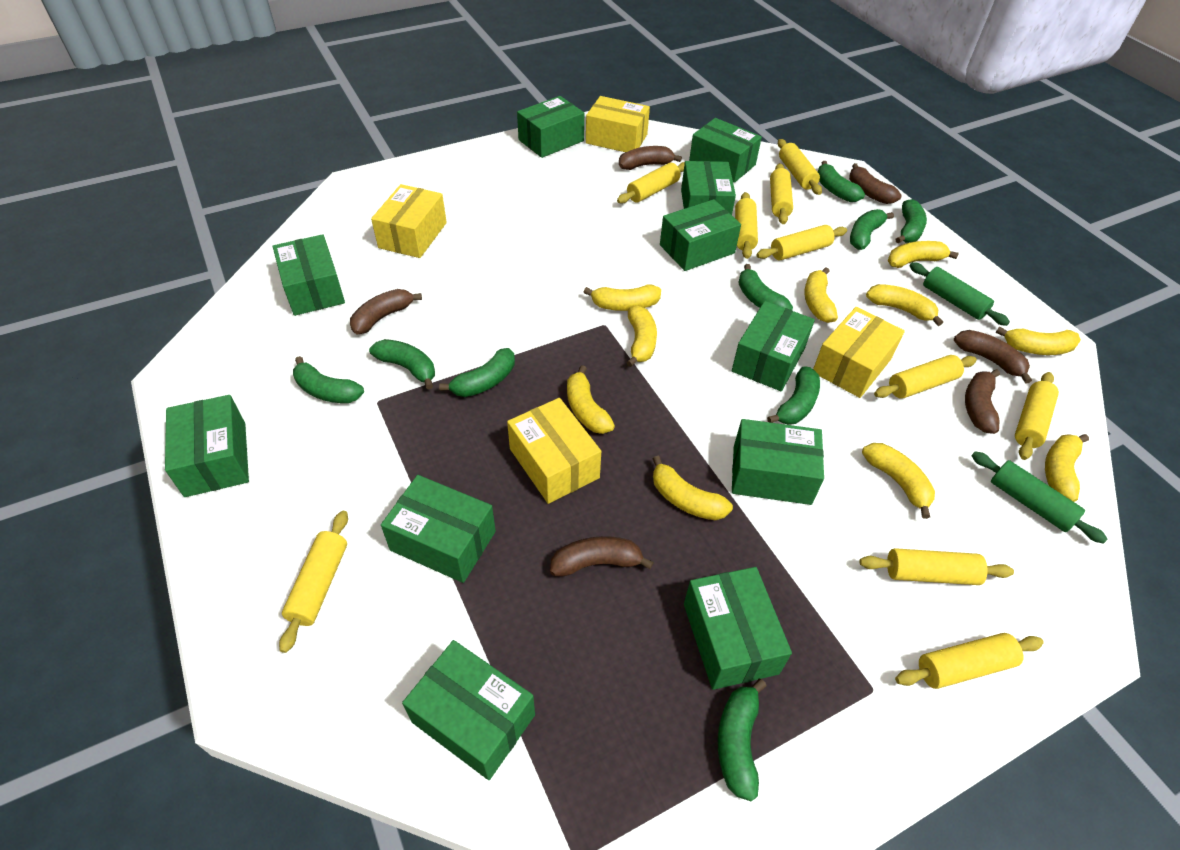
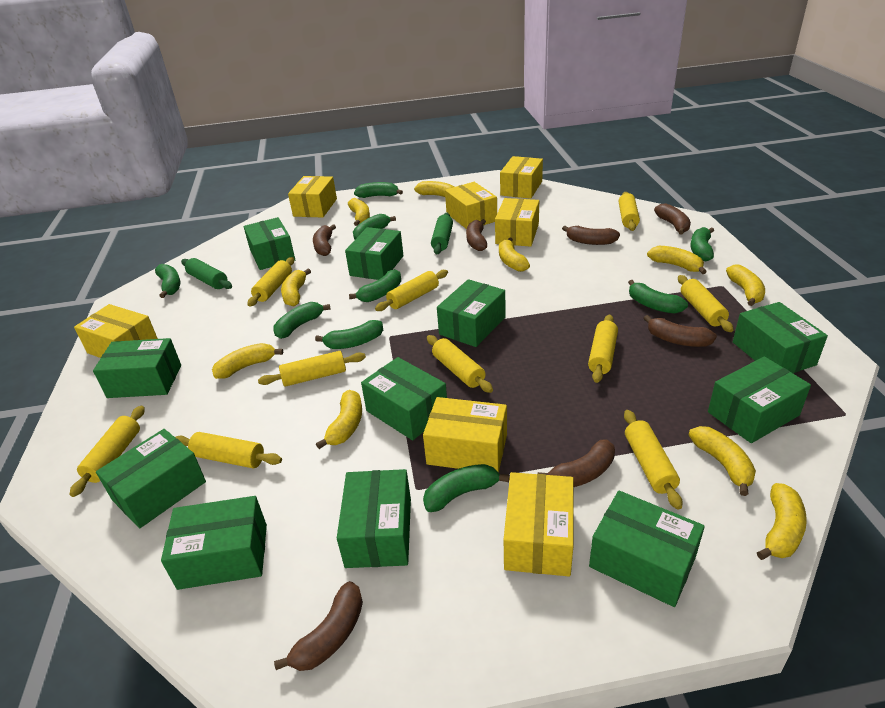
brown banana: 6 -> 7
yellow box: 4 -> 7

